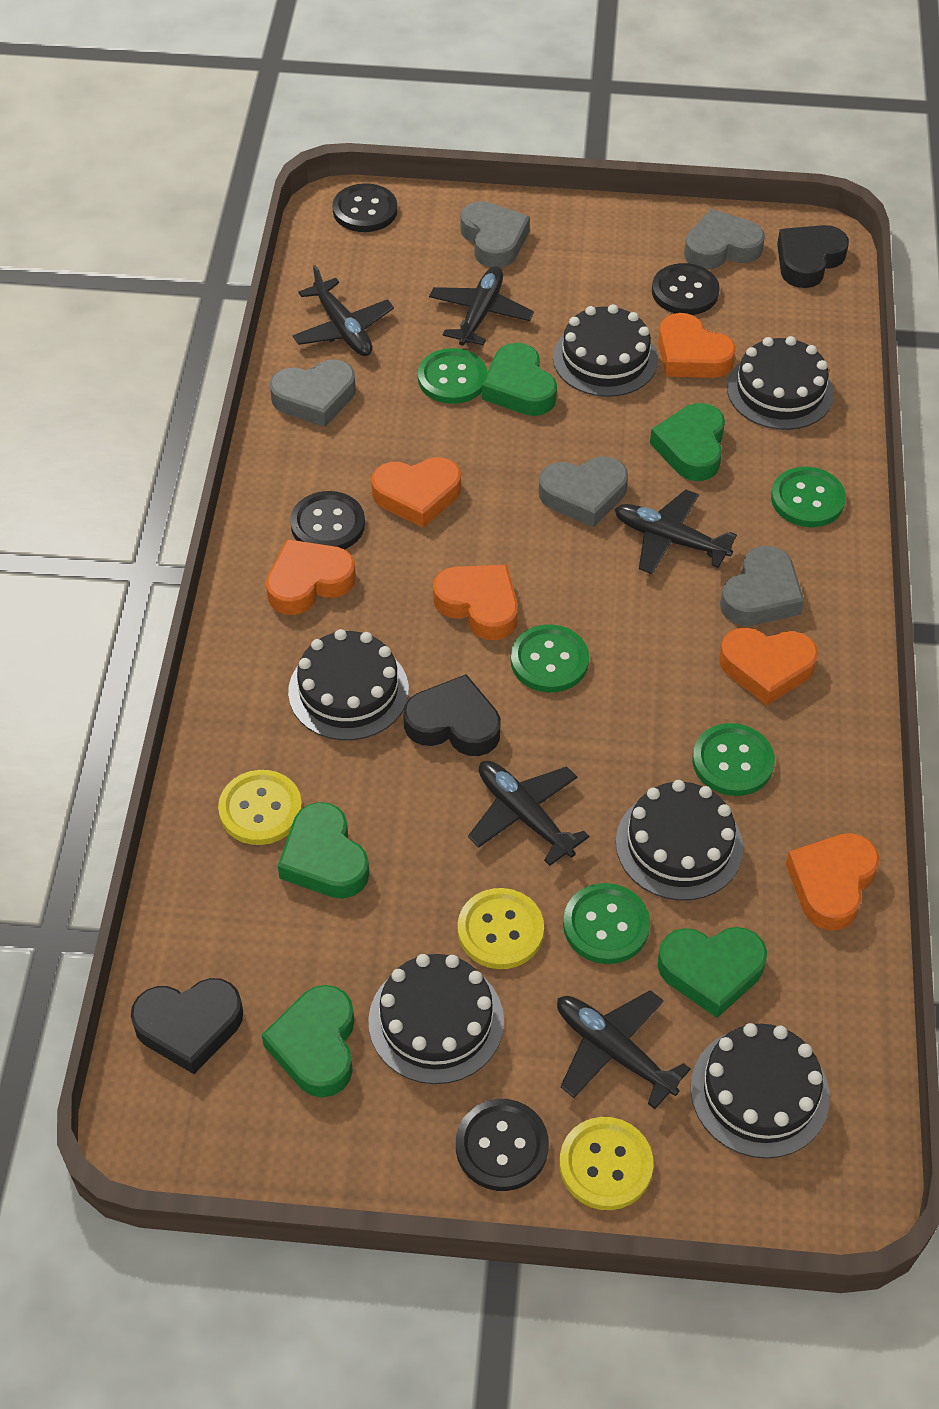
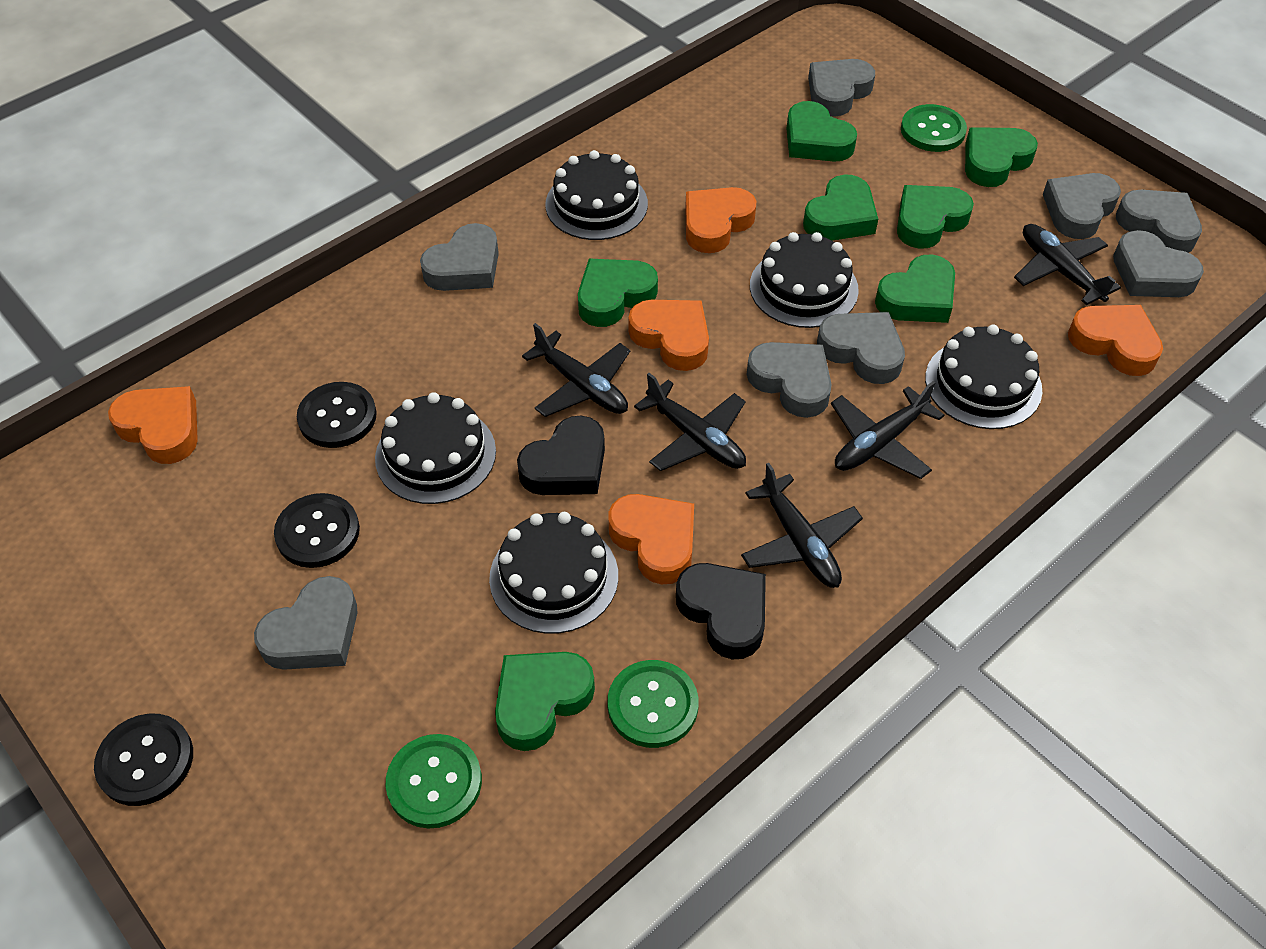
black button: 4 -> 3
black cake: 6 -> 5
black heart: 3 -> 2
green button: 5 -> 3
green heart: 5 -> 7
grey heart: 5 -> 8
orange heart: 6 -> 5
yellow button: 3 -> 0

